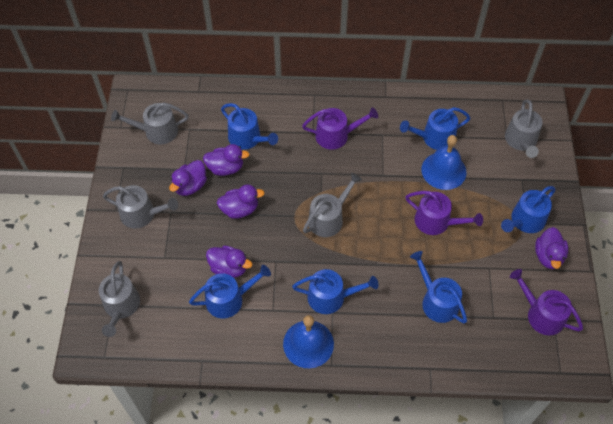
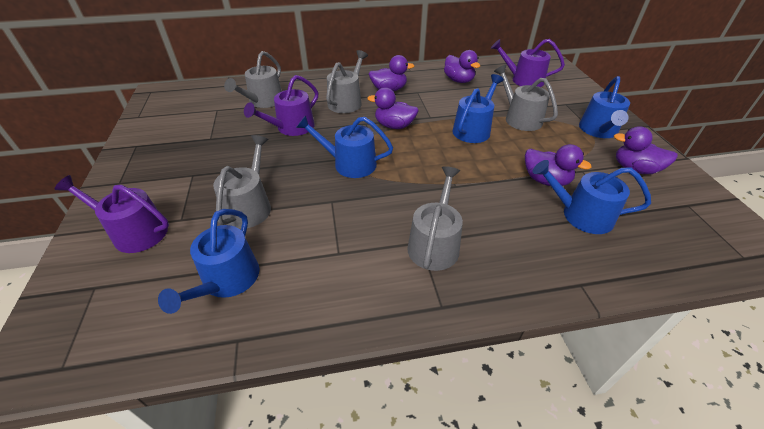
blue bell: 2 -> 0
blue watering can: 6 -> 5

